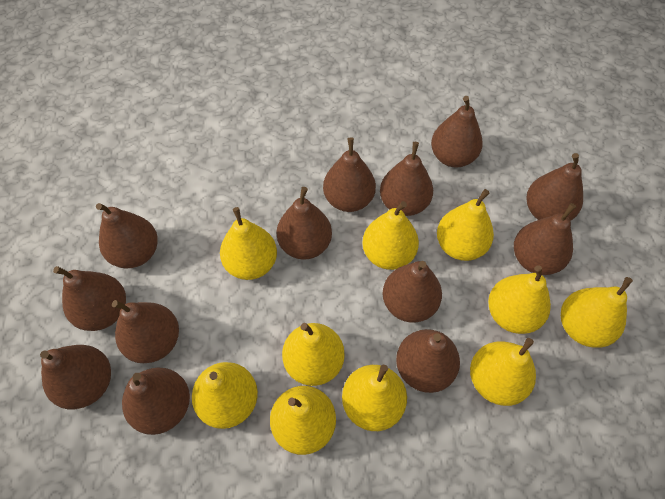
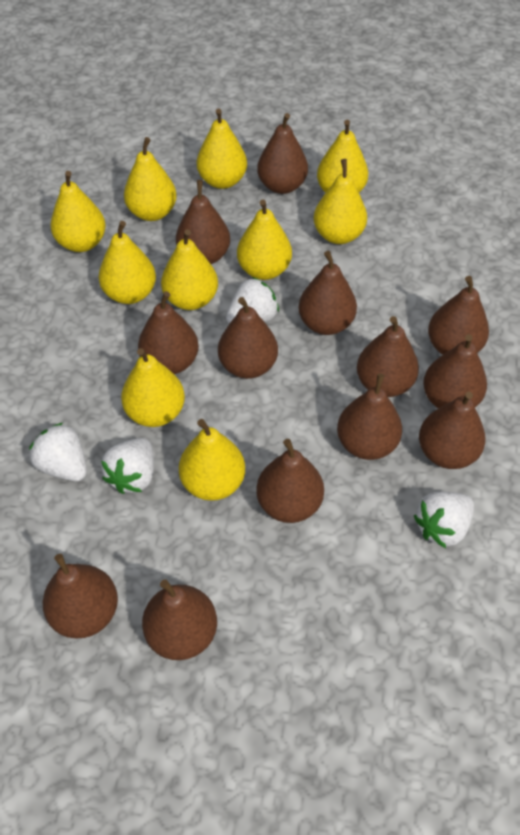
white strawberry: 0 -> 4

